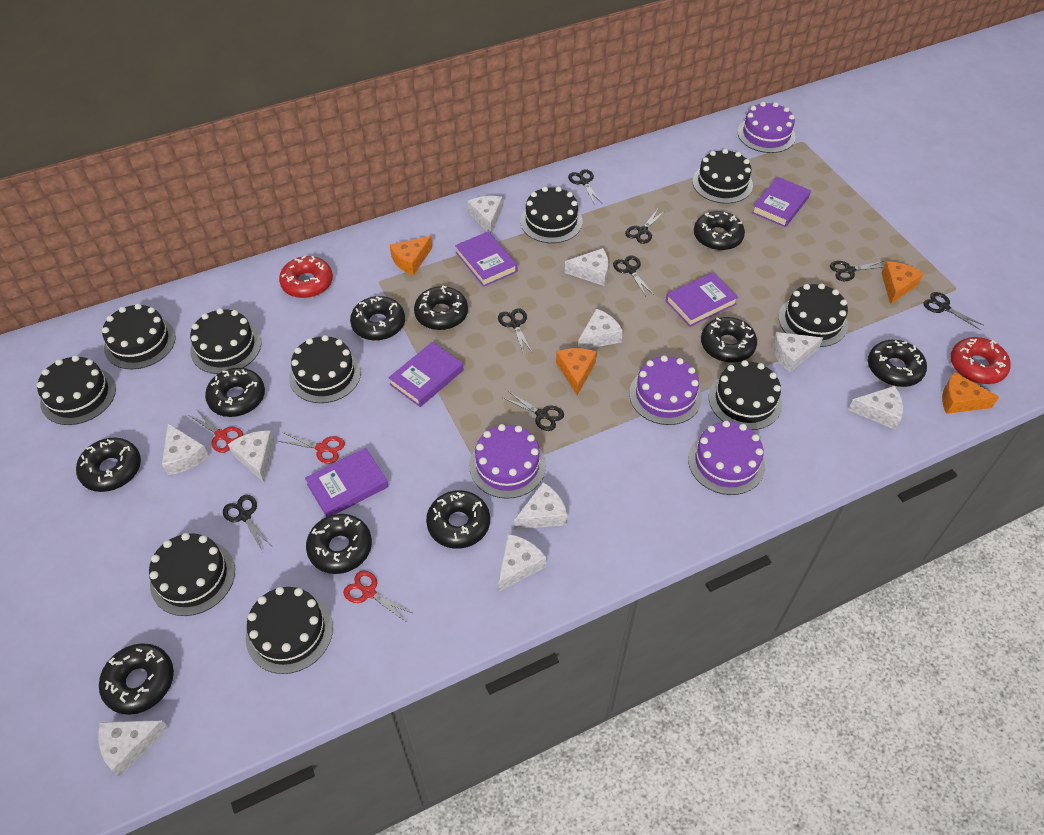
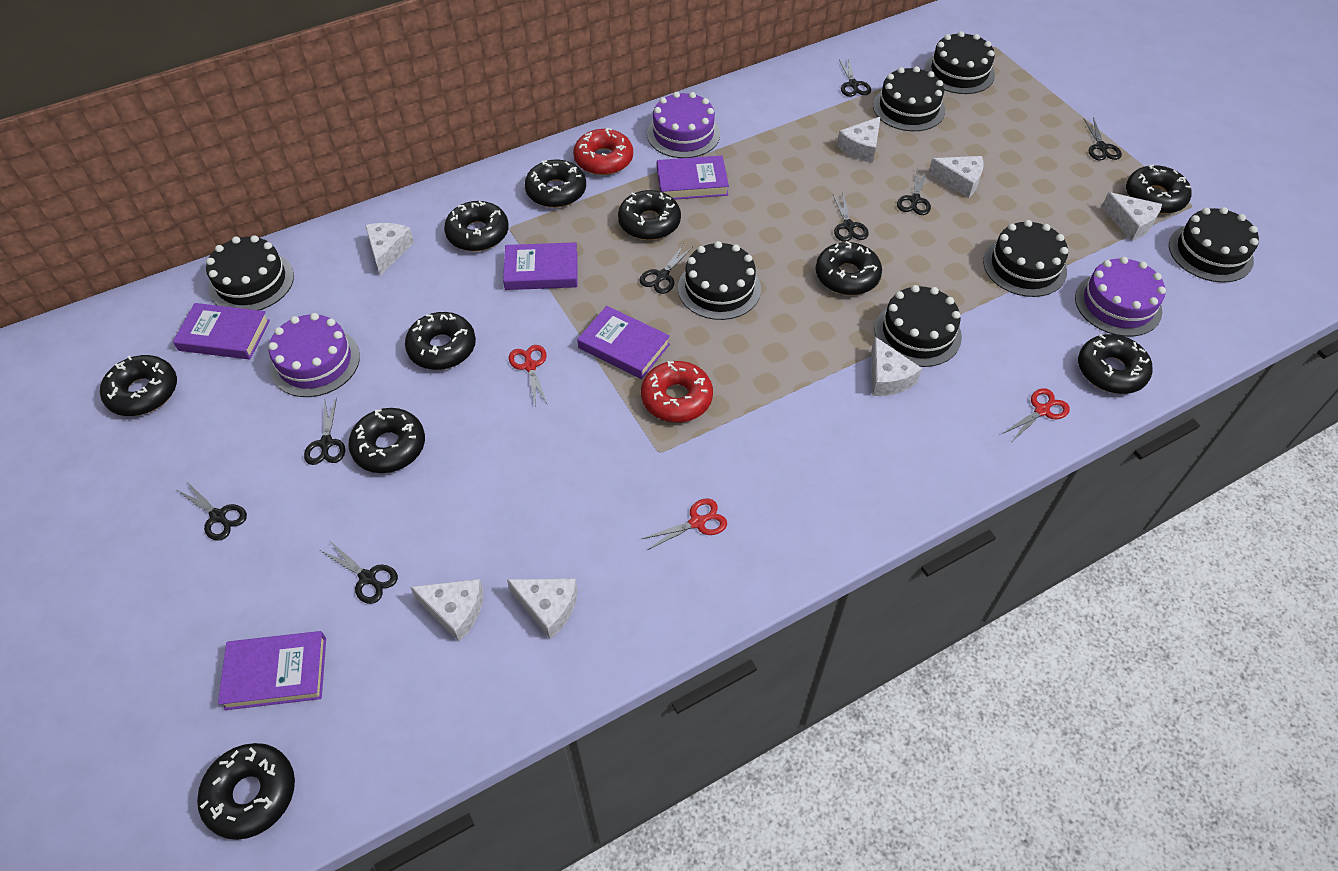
black cake: 10 -> 7
orange cheese: 4 -> 0
purple cake: 4 -> 3
white cheese: 10 -> 7

